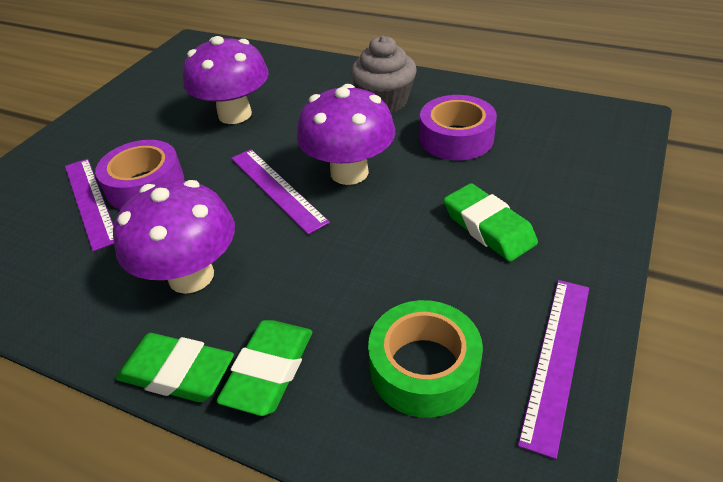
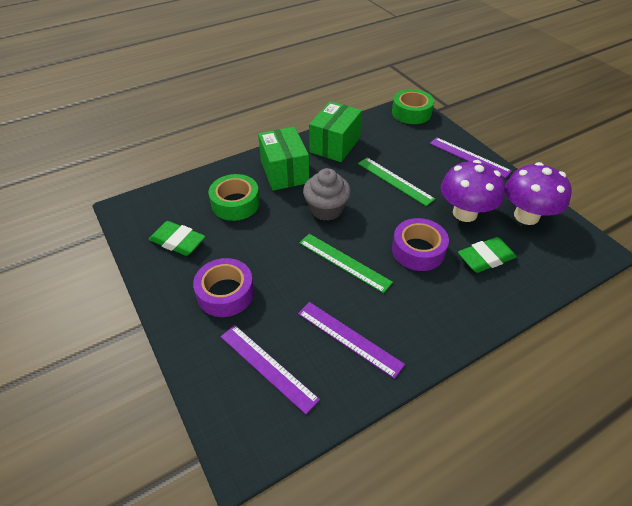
green box: 0 -> 2
green eraser: 3 -> 2
green ruler: 0 -> 2
green tape: 1 -> 2
purple mushroom: 3 -> 2

